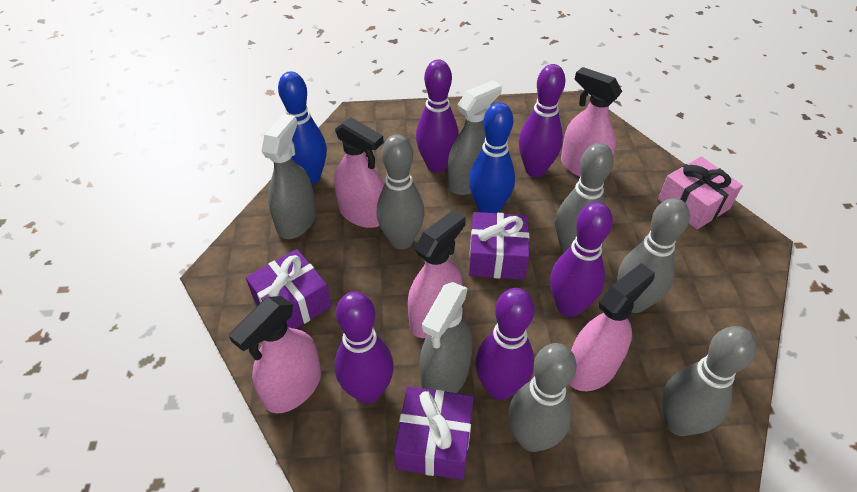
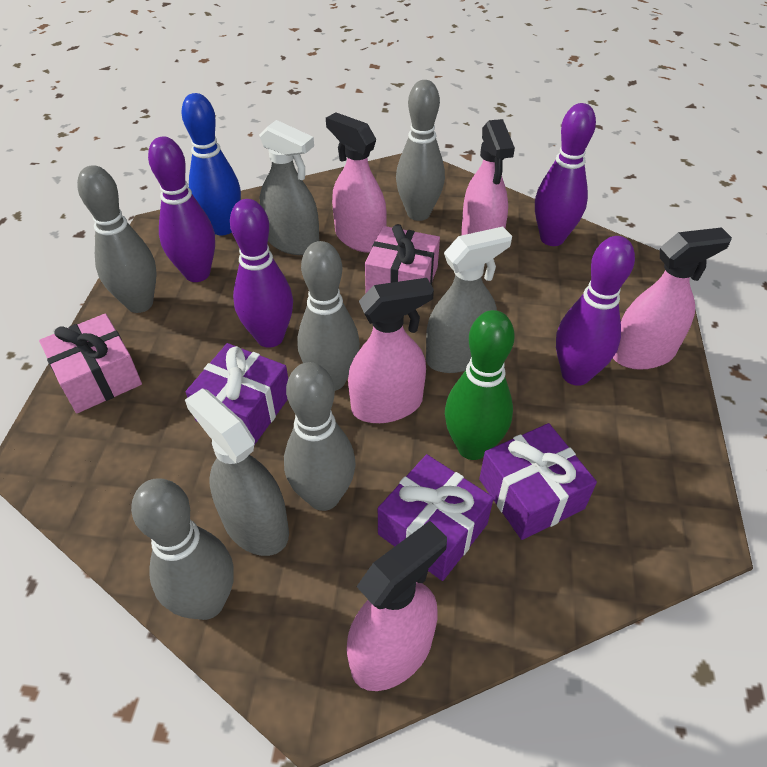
blue bowling pin: 2 -> 1
green bowling pin: 0 -> 1
pink gift: 1 -> 2
purple bowling pin: 5 -> 4

